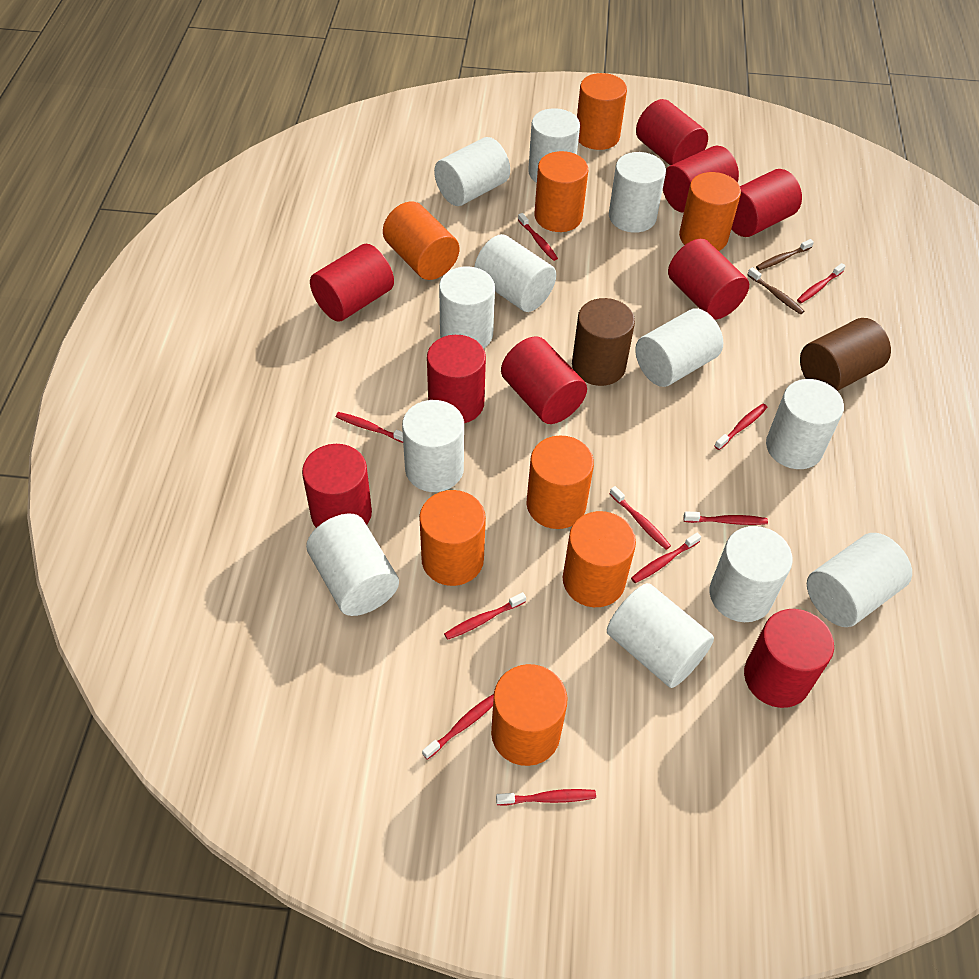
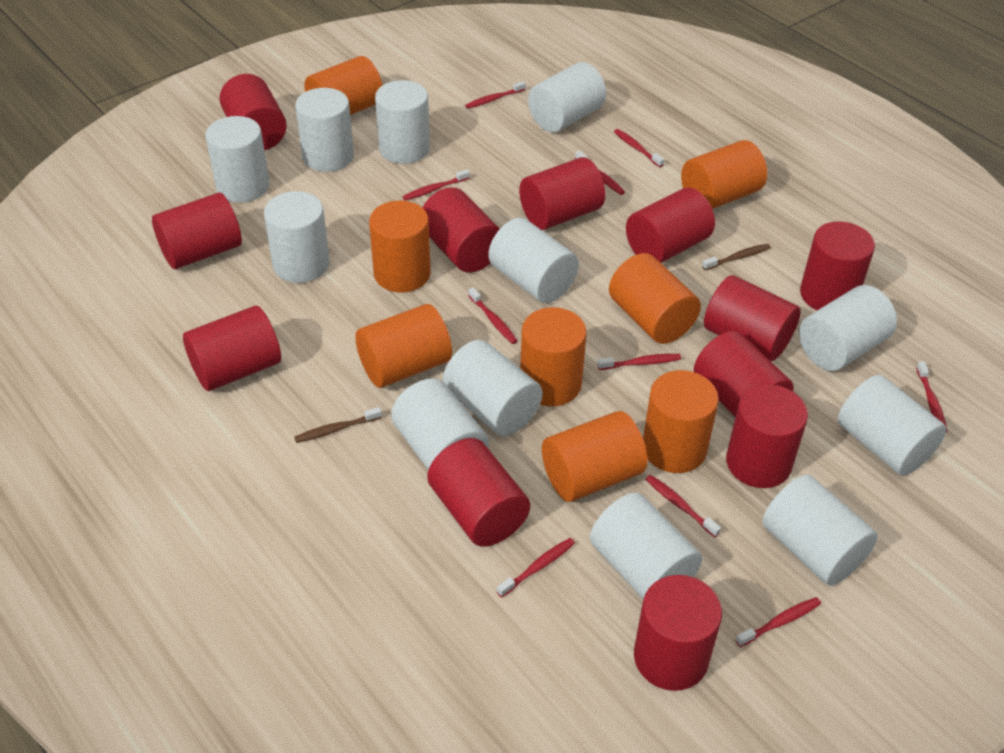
brown cylinder: 2 -> 0
red cylinder: 9 -> 12

